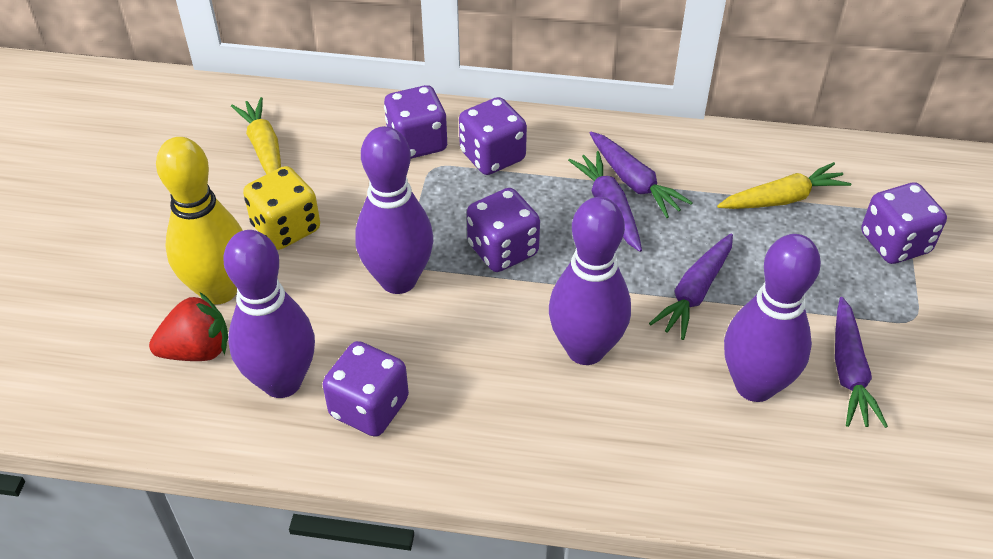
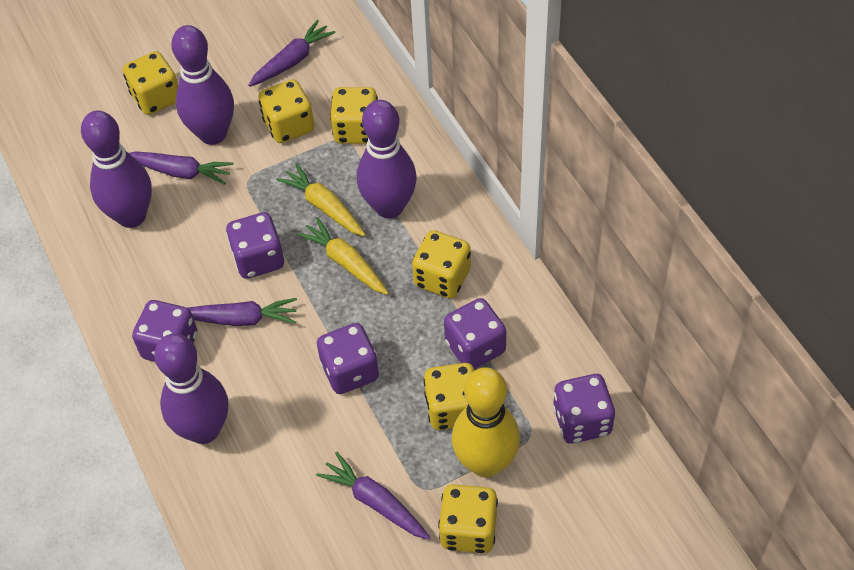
red strawberry: 1 -> 0
yellow dice: 1 -> 6

